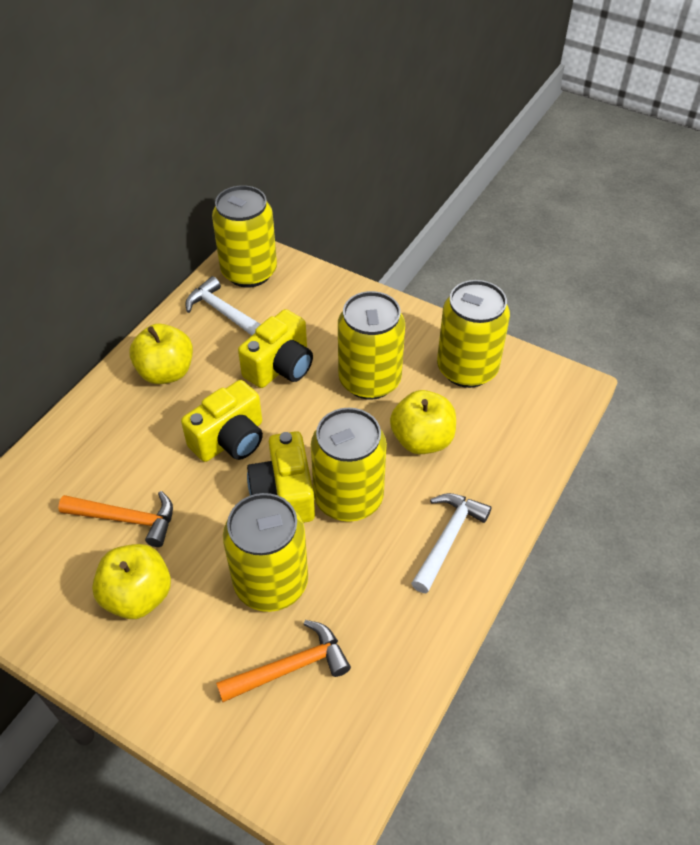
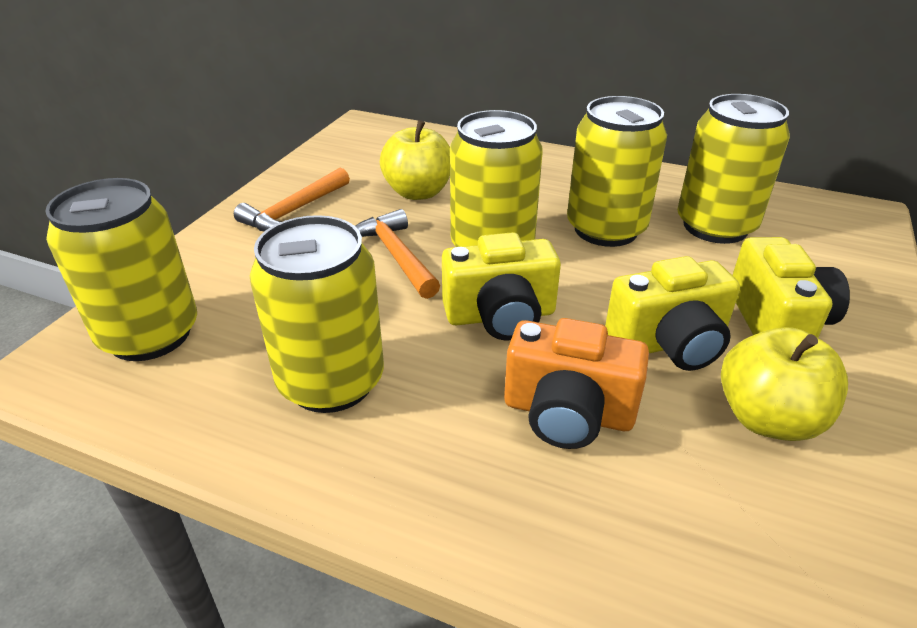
orange camera: 0 -> 1
white hammer: 2 -> 0
yellow apple: 3 -> 2

